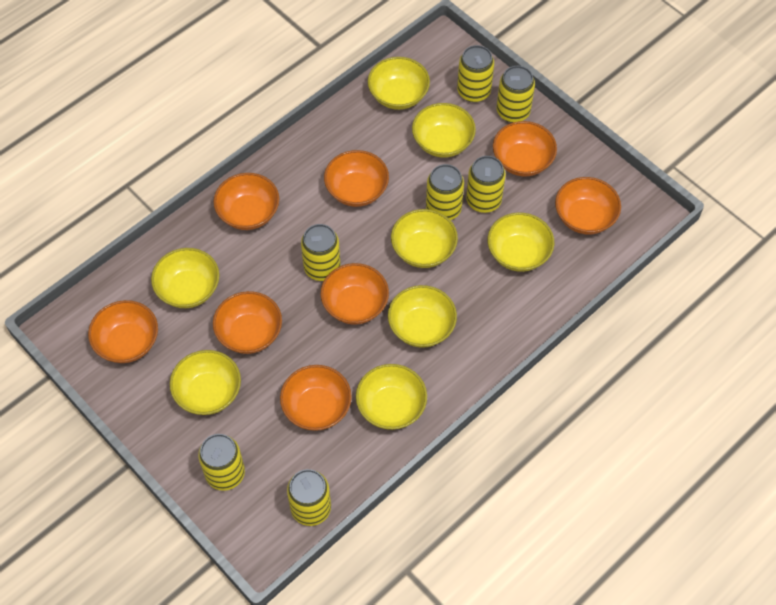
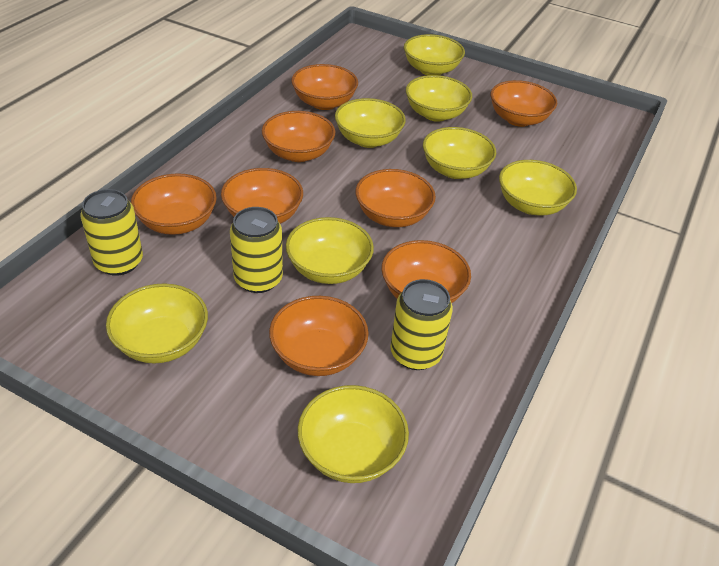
yellow can: 7 -> 3

